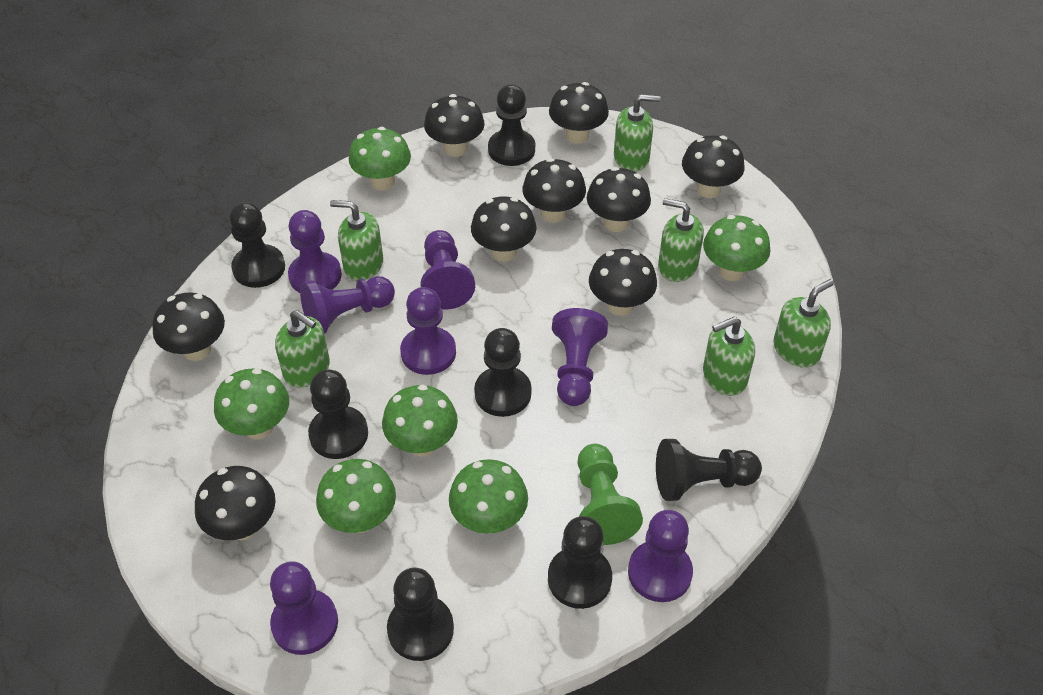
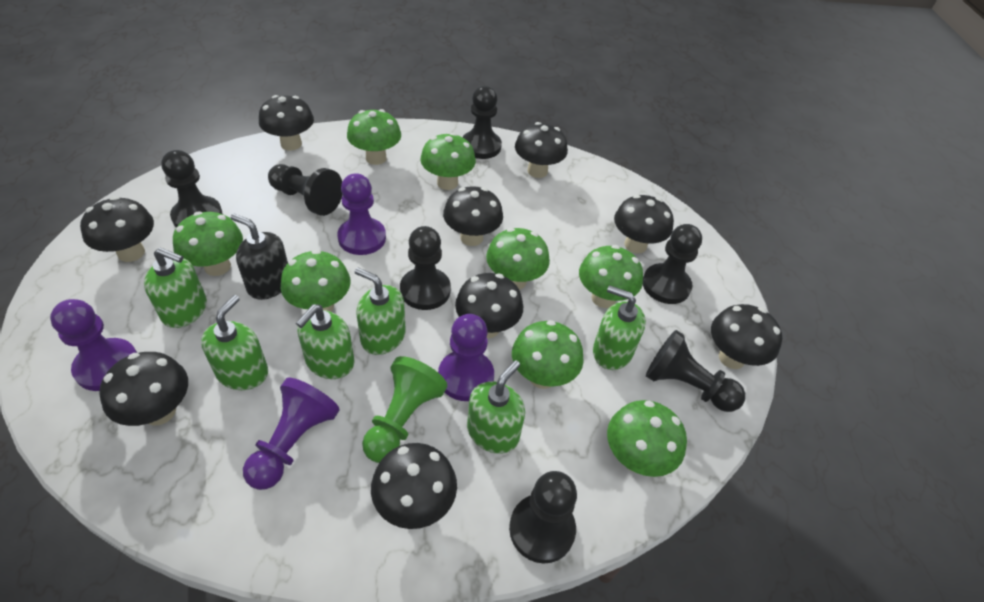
black soap dispenser: 0 -> 1
green mushroom: 6 -> 8
purple pawn: 7 -> 4

